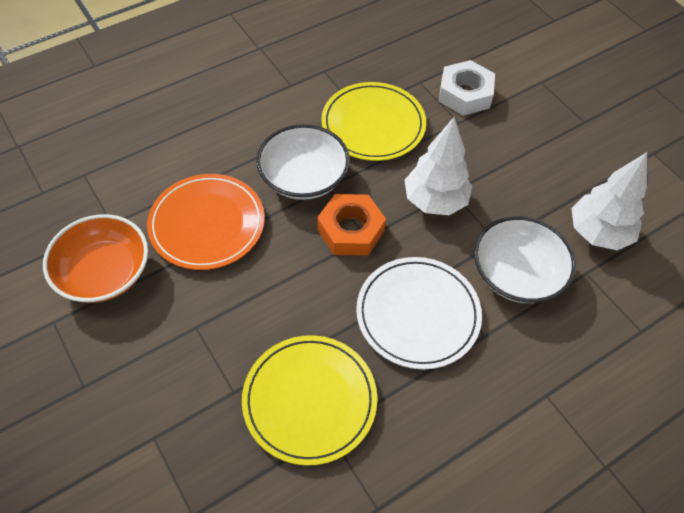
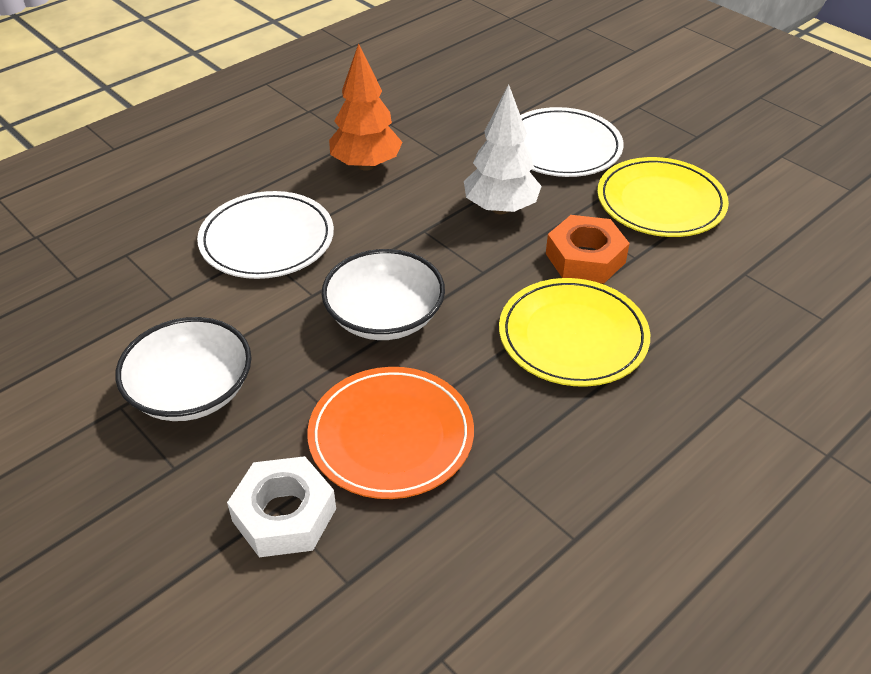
orange bowl: 1 -> 0
orange tree: 0 -> 1
white plate: 1 -> 2
white tree: 2 -> 1

